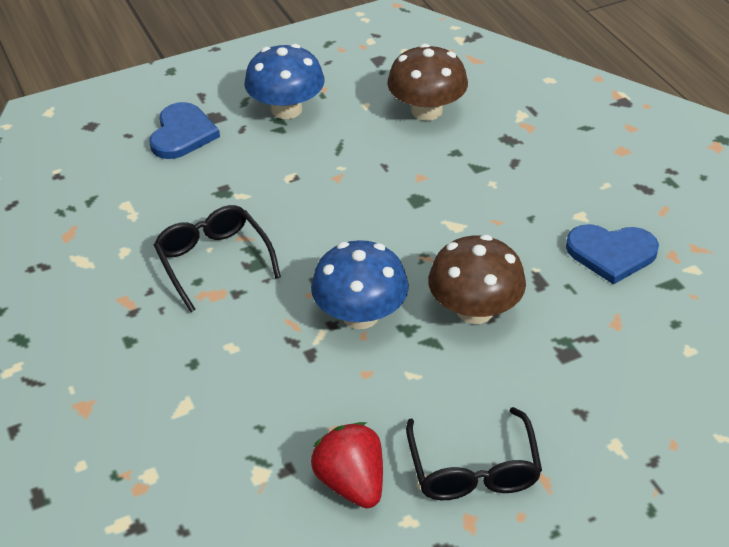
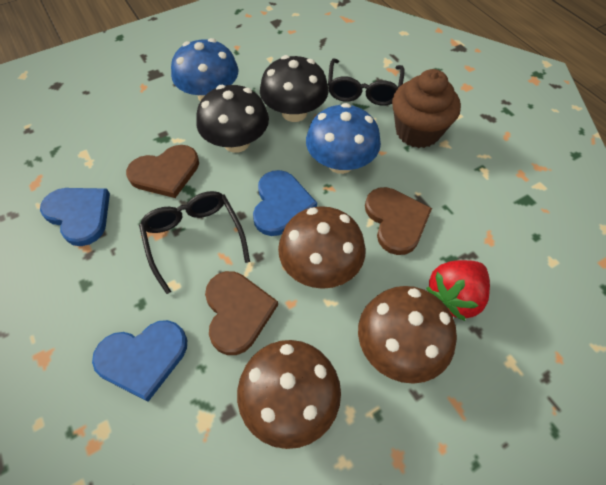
black mushroom: 0 -> 2
blue heart: 2 -> 3
brown cupcake: 0 -> 1
brown heart: 0 -> 3
brown mushroom: 2 -> 3

